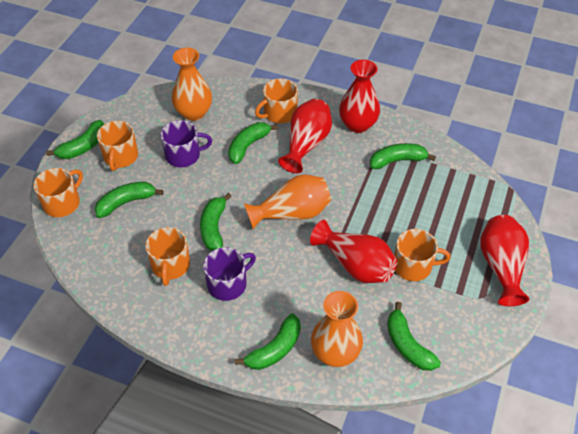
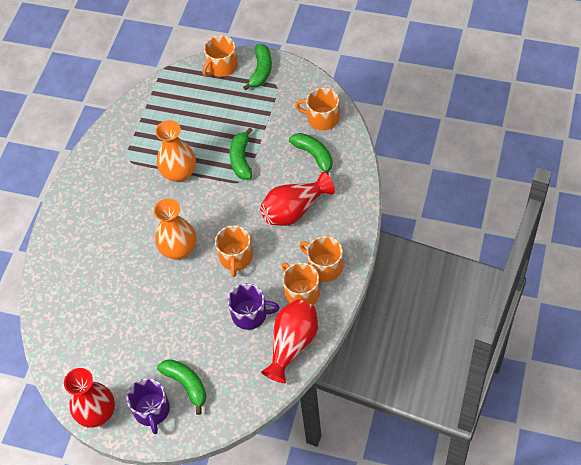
green banana: 7 -> 4
orange vase: 3 -> 2
red vase: 4 -> 3

